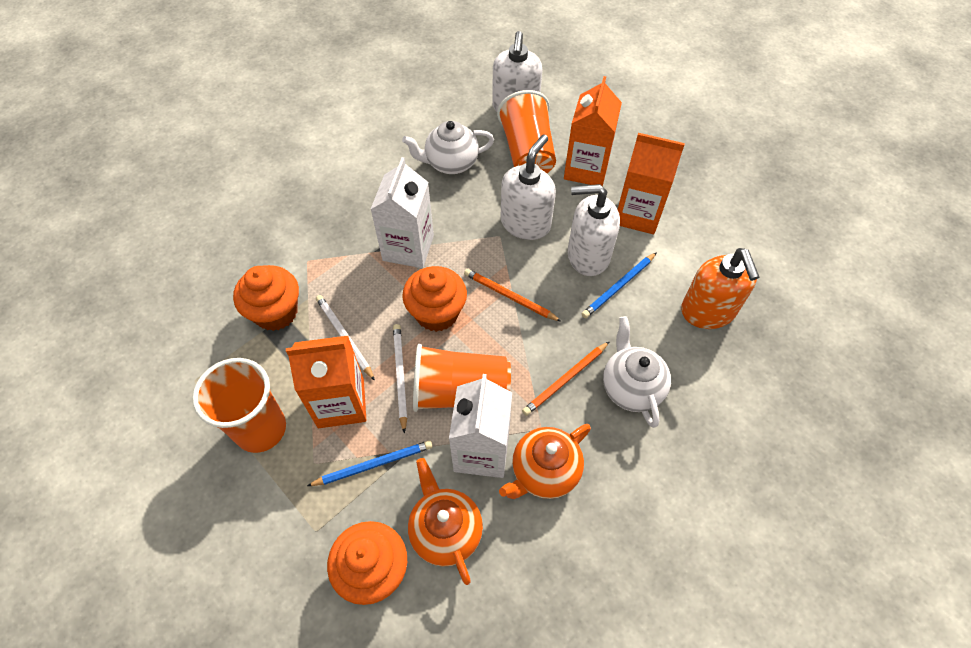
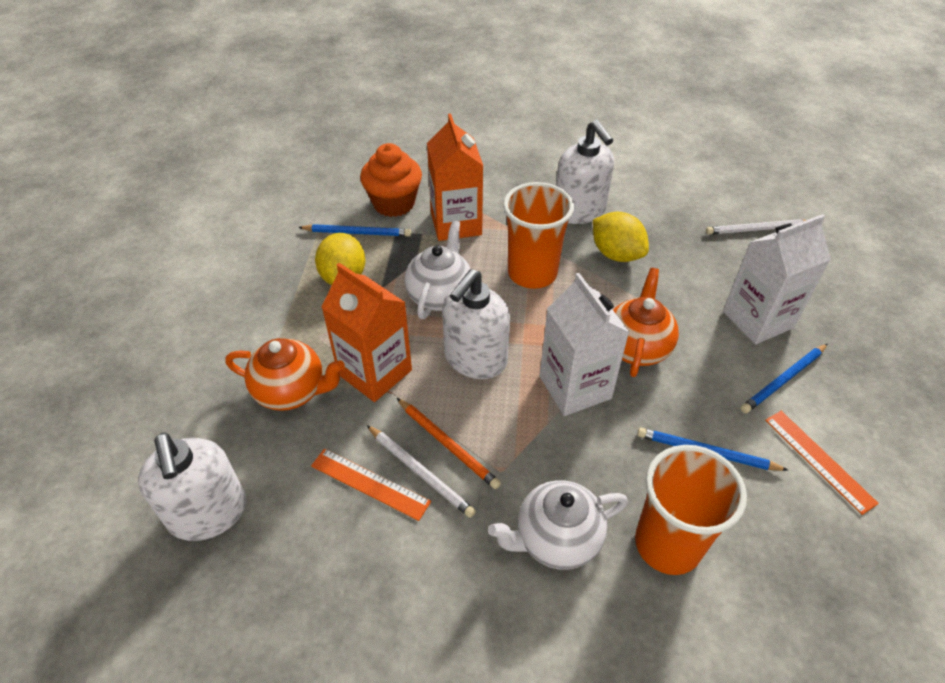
blue pencil: 2 -> 3
orange carton: 3 -> 2
orange cup: 3 -> 2
orange cupcake: 3 -> 1
orange pencil: 2 -> 1
orange ruler: 0 -> 2
orange soap dispenser: 1 -> 0
yellow lemon: 0 -> 2

